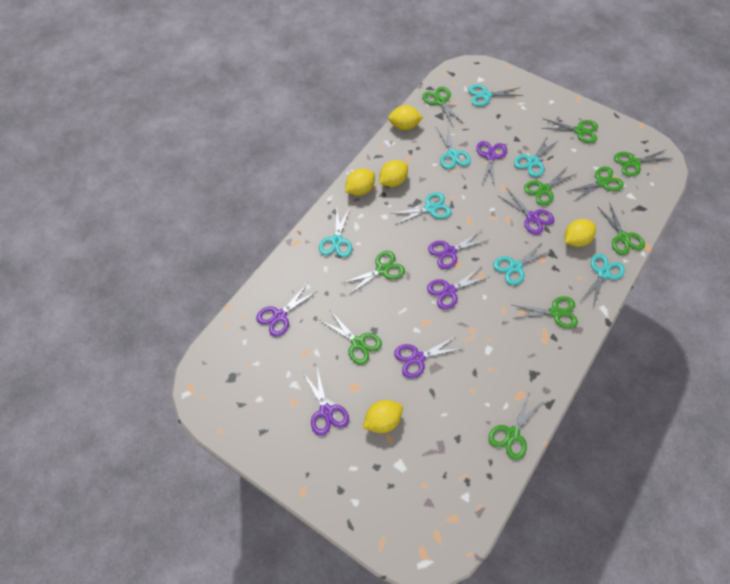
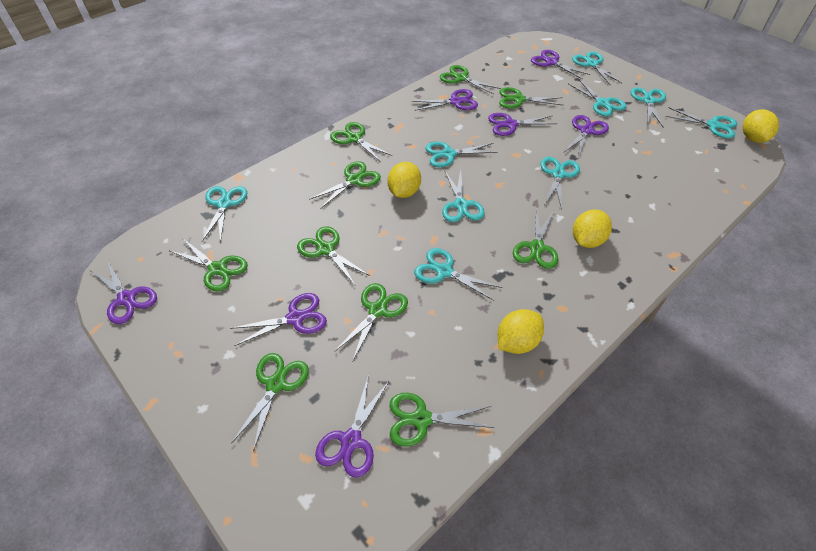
turquoise scissors: 7 -> 9
yellow lemon: 5 -> 4

